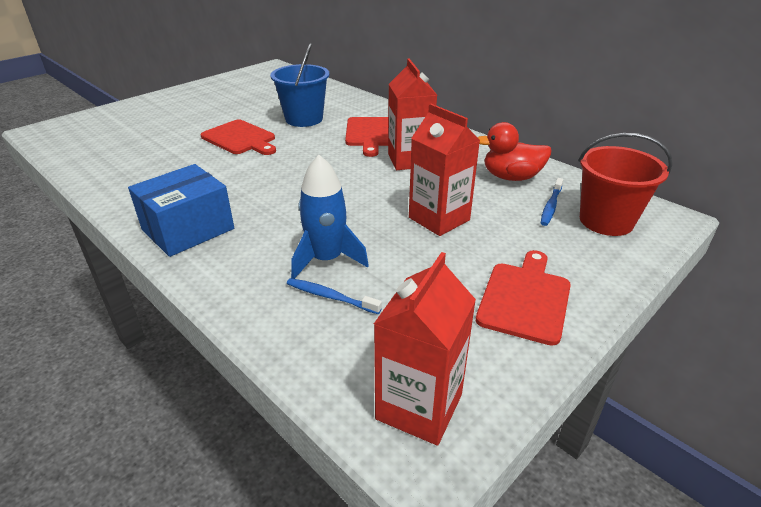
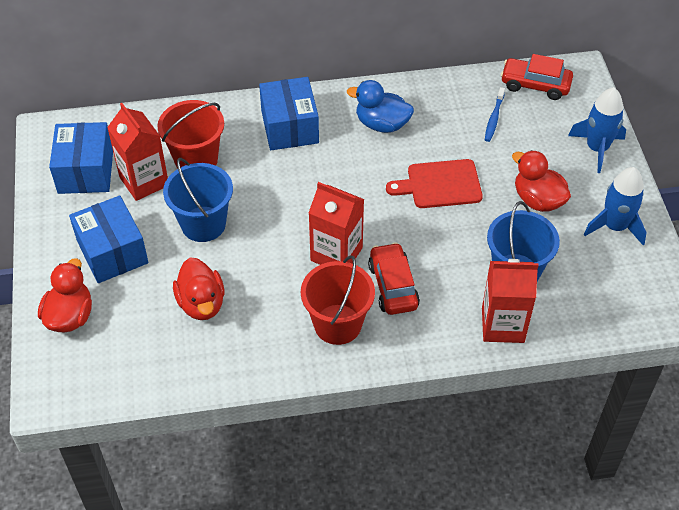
blue box: 1 -> 3
blue bucket: 1 -> 2
blue duck: 0 -> 1
blue rocket: 1 -> 2
blue toothbrush: 2 -> 1
red bucket: 1 -> 2
red car: 0 -> 2
red cutting board: 3 -> 1
red duck: 1 -> 3

